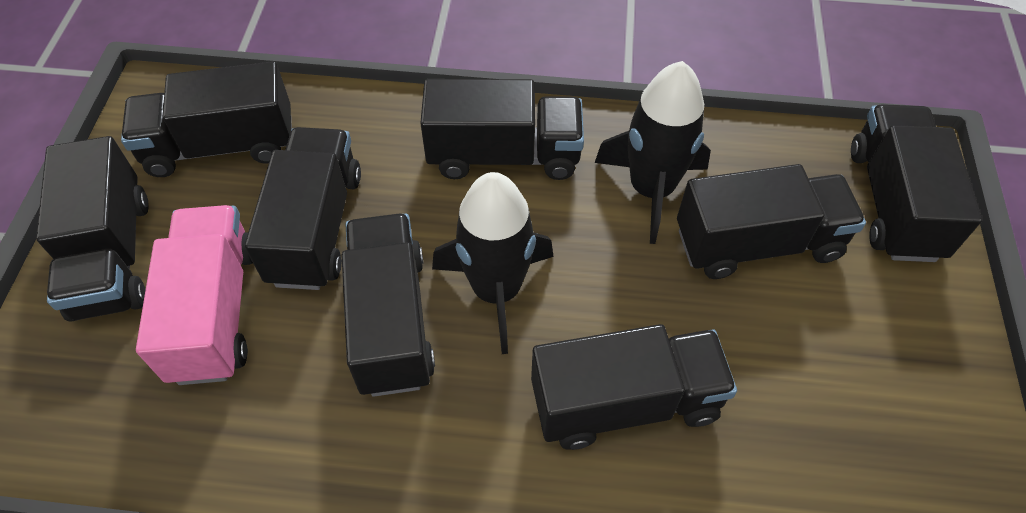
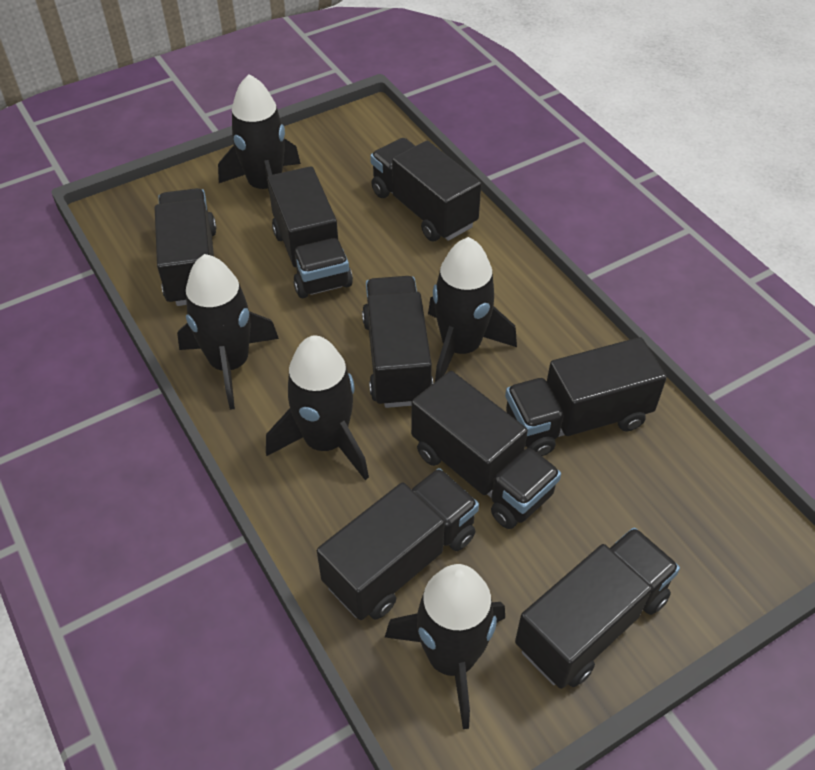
black rocket: 2 -> 5
pink truck: 1 -> 0

